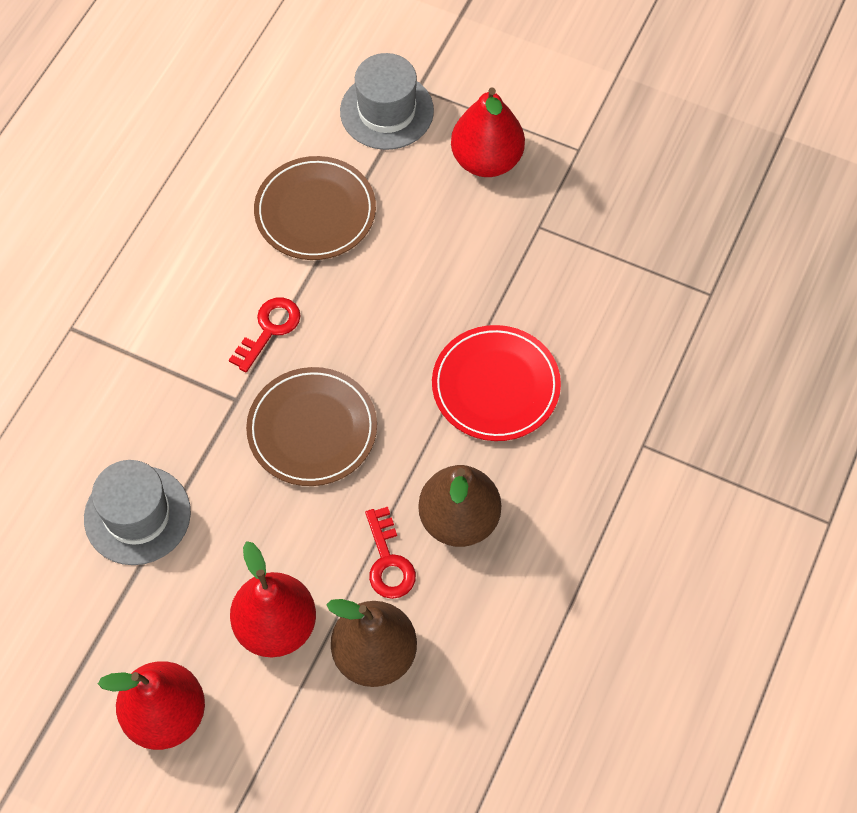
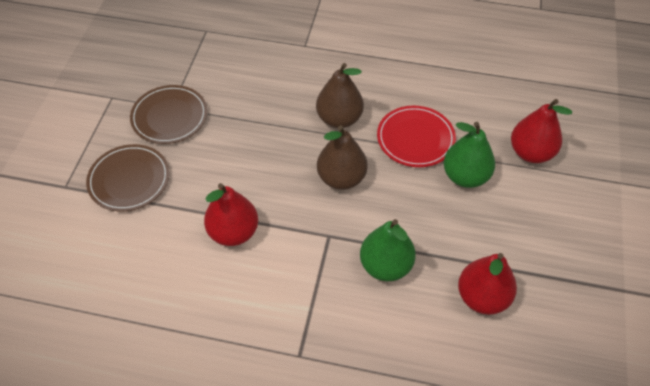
green pear: 0 -> 2
grey hat: 2 -> 0
red key: 2 -> 0

